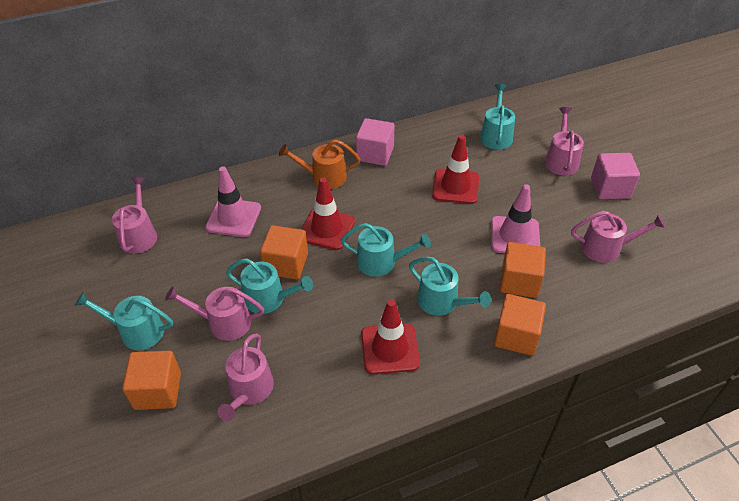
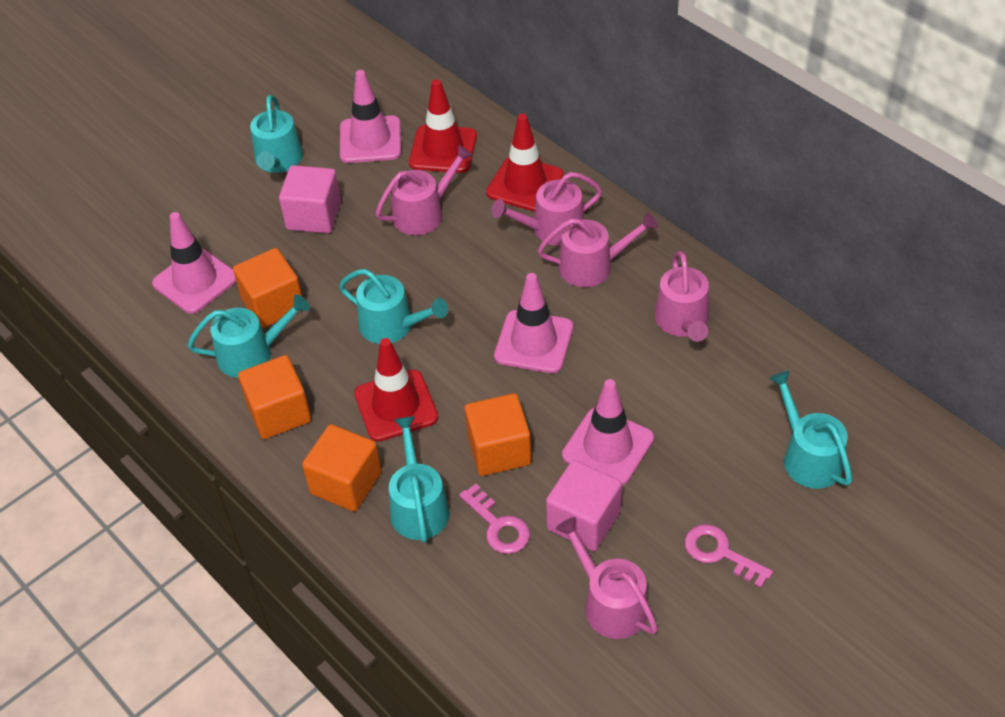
orange watering can: 1 -> 0
pink key: 0 -> 2
pink traffic cone: 2 -> 4

